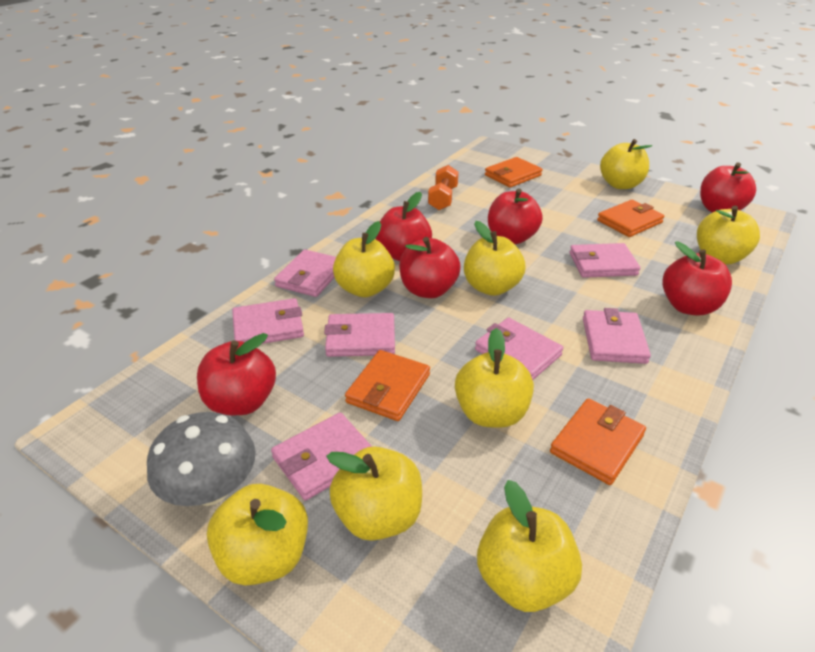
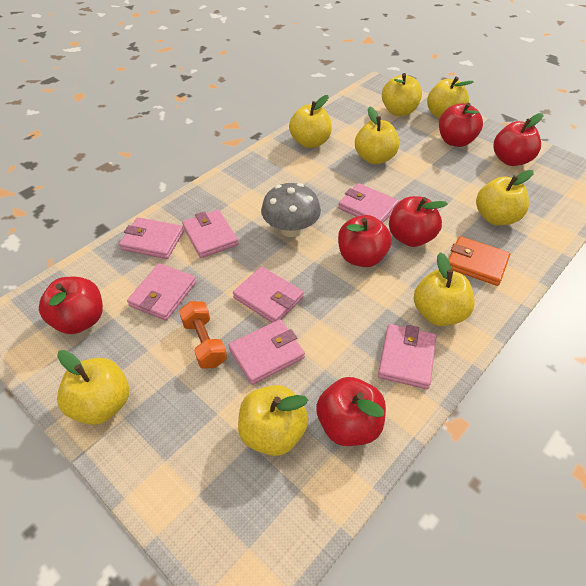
orange wallet: 4 -> 1

